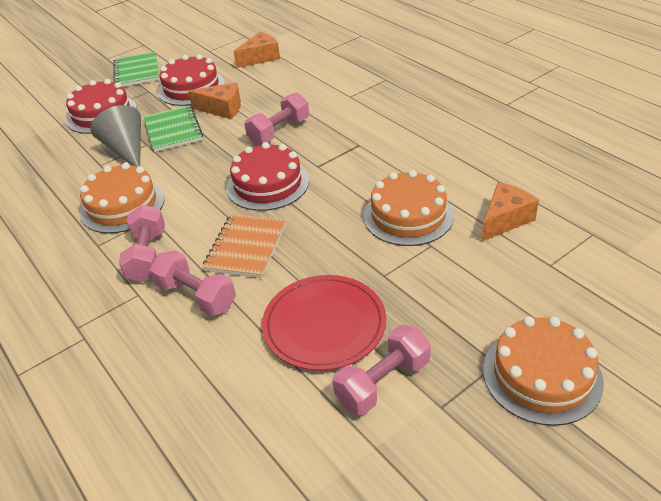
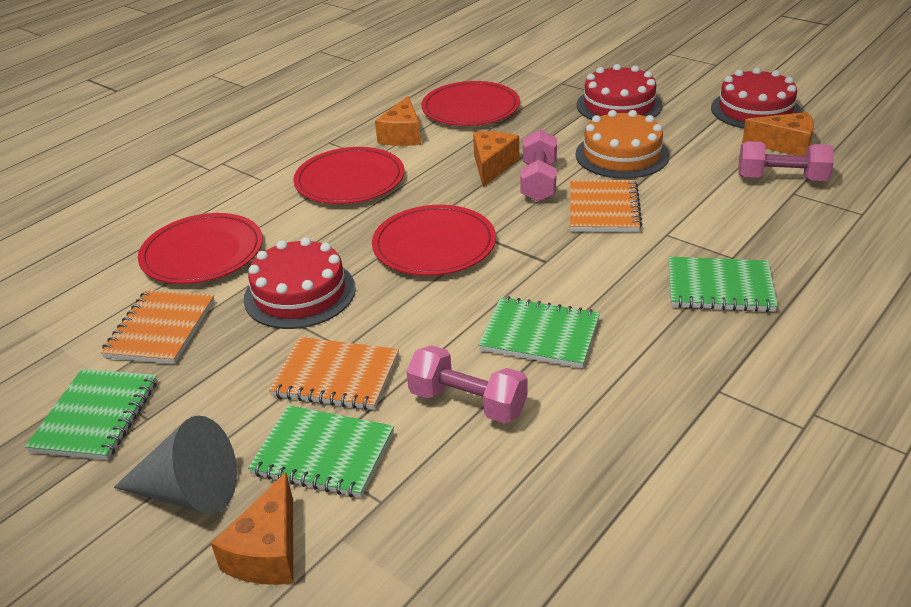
green notebook: 2 -> 4
orange cake: 3 -> 1
orange cheese: 3 -> 4
orange notebook: 1 -> 3
pink dumbbell: 4 -> 3
red plate: 1 -> 4

